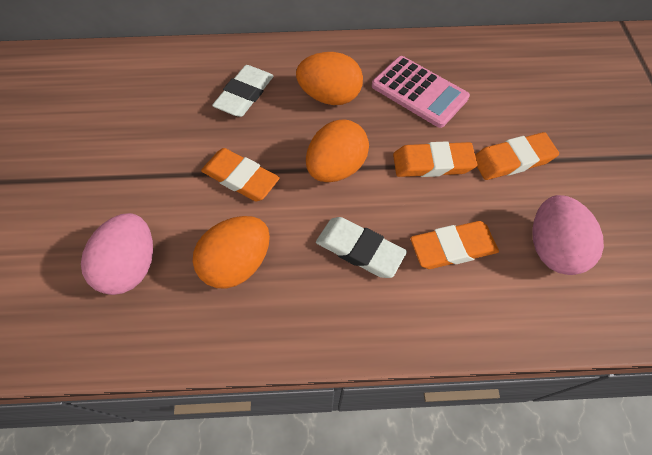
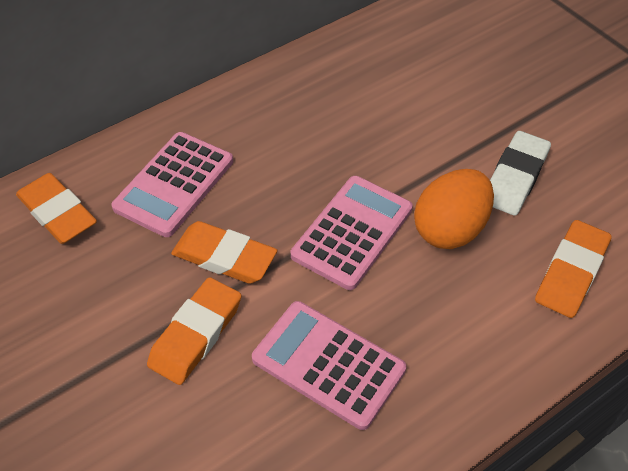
orange egg: 3 -> 1
pink calculator: 1 -> 3
pink egg: 2 -> 0
white eraser: 2 -> 1

